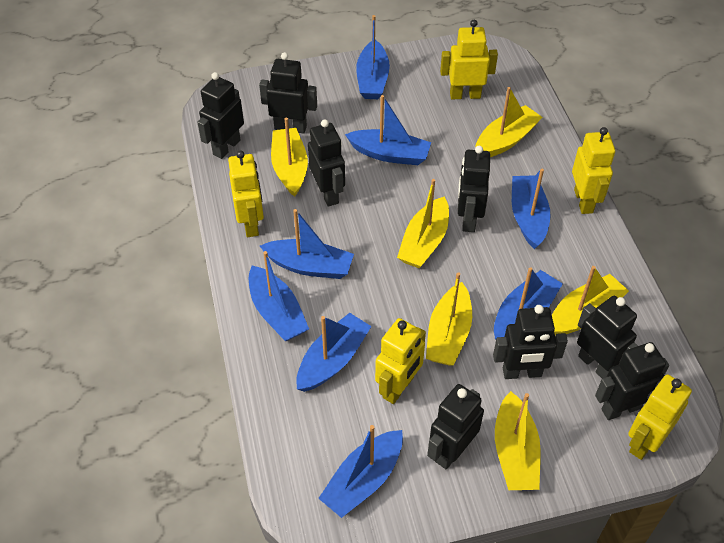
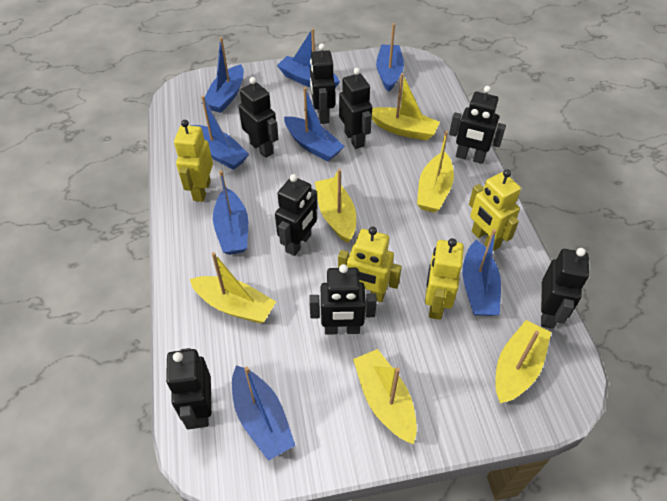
yellow robot: 5 -> 4

